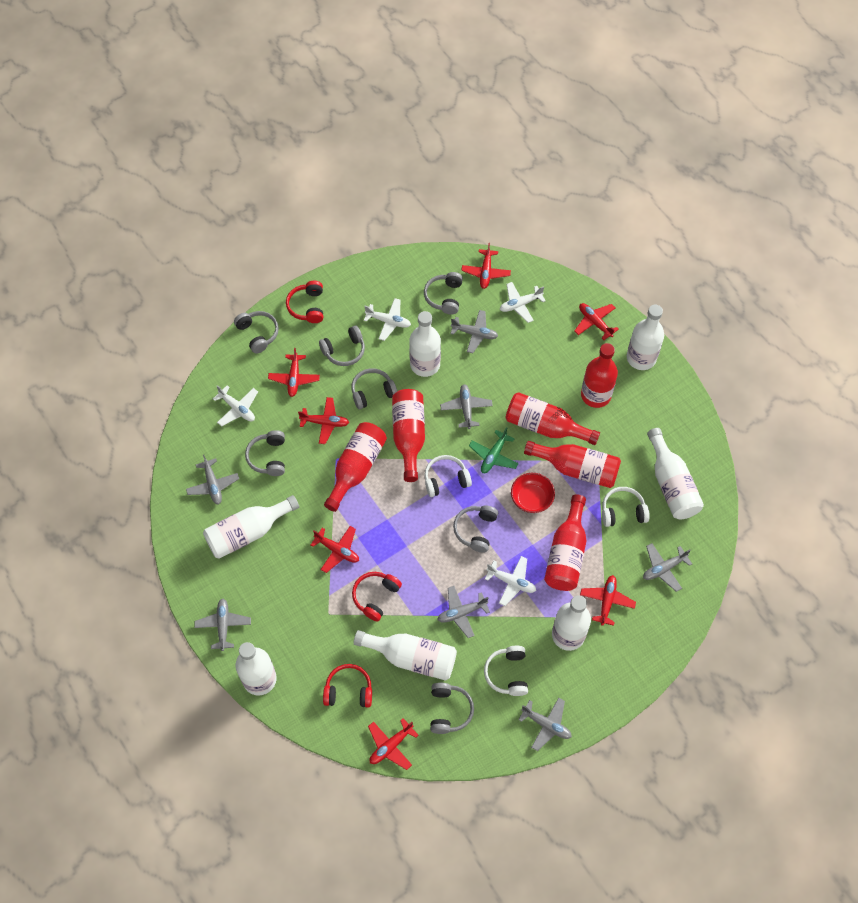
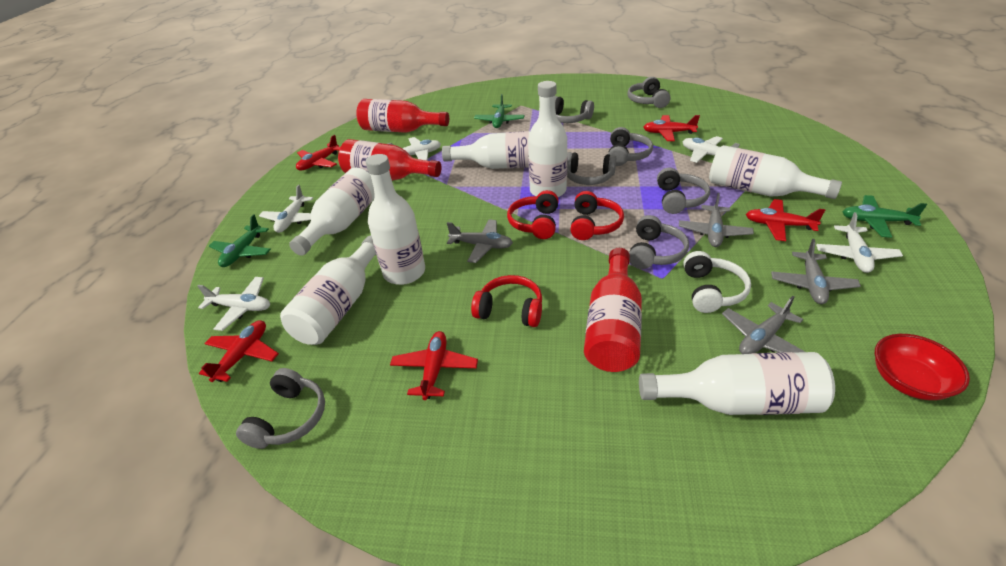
green plane: 1 -> 3
grey plane: 7 -> 4
red bottle: 6 -> 3
red plane: 7 -> 5
white headphones: 3 -> 1
white plane: 4 -> 5

